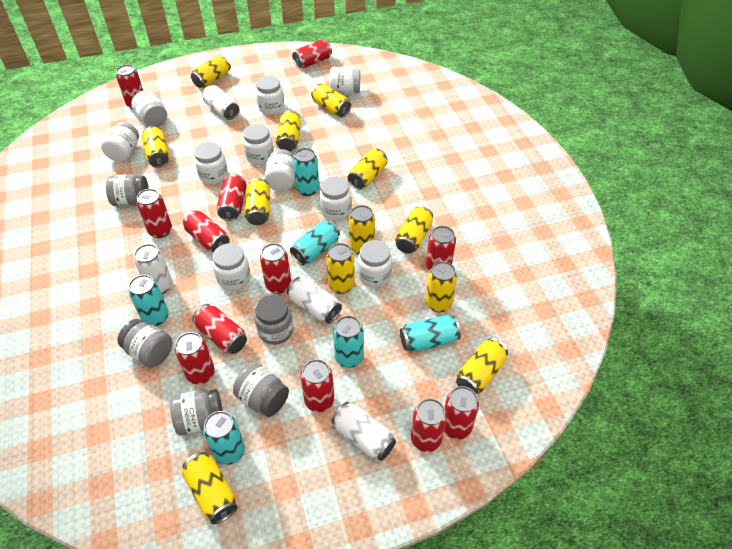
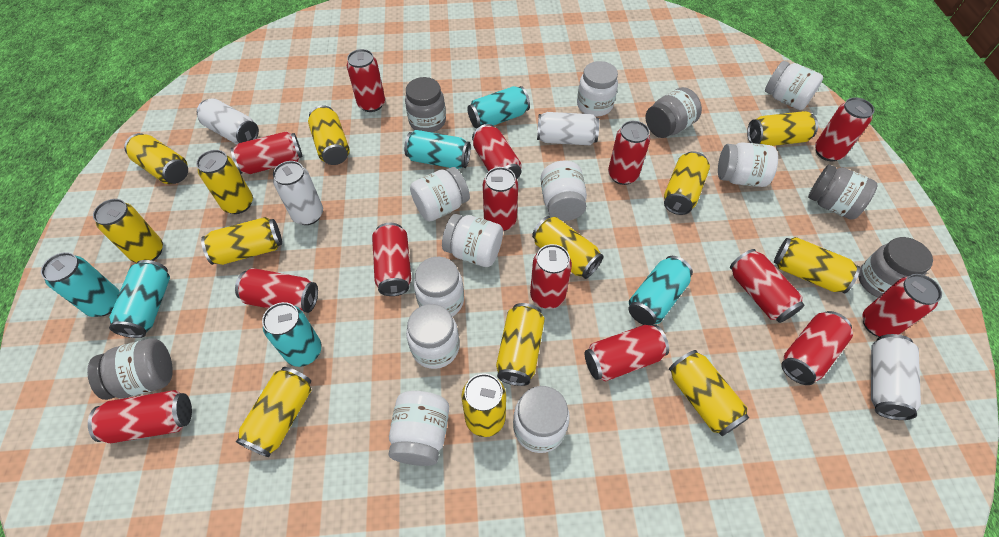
red can: 12 -> 14
yellow can: 12 -> 13

